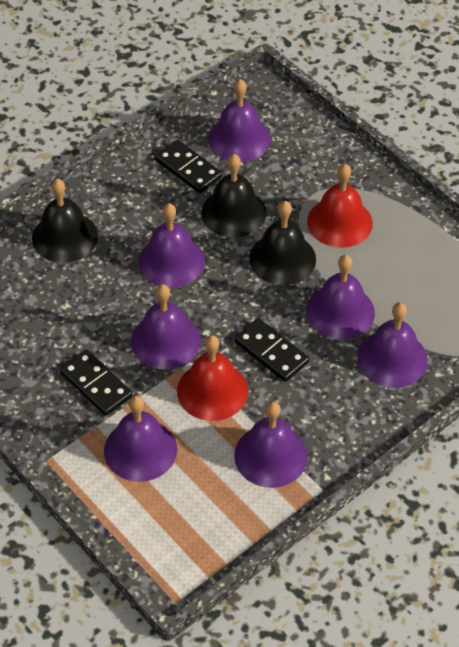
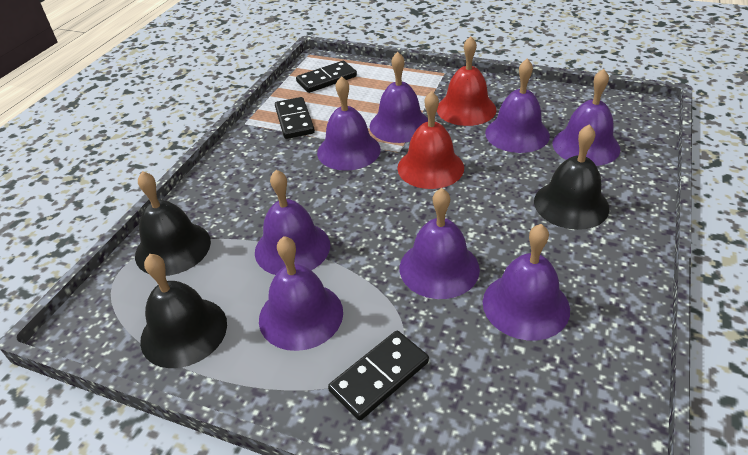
purple bell: 7 -> 8

